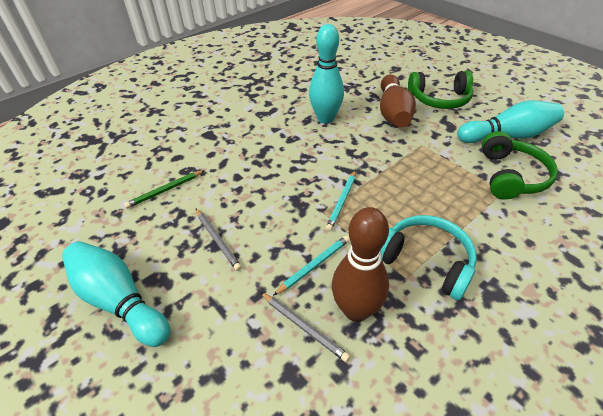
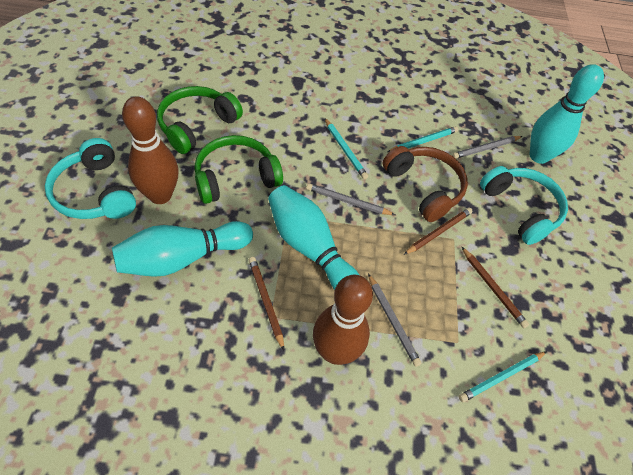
brown headphones: 0 -> 1
brown pencil: 0 -> 3
green pencil: 1 -> 0
grey pencil: 2 -> 3
turquoise headphones: 1 -> 2
turquoise pencil: 2 -> 3

